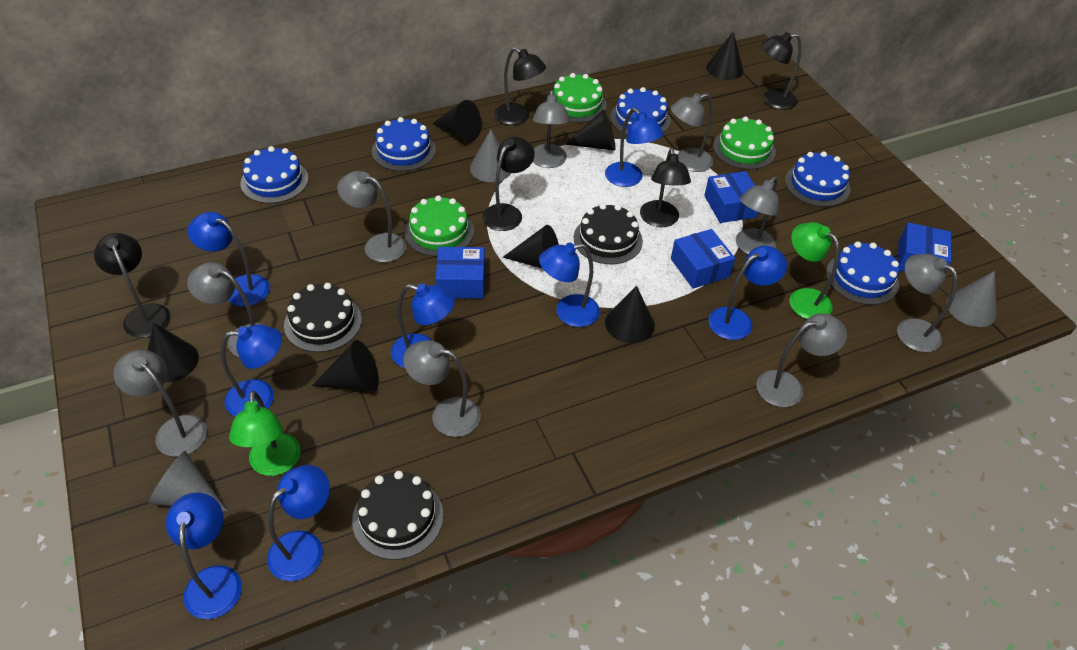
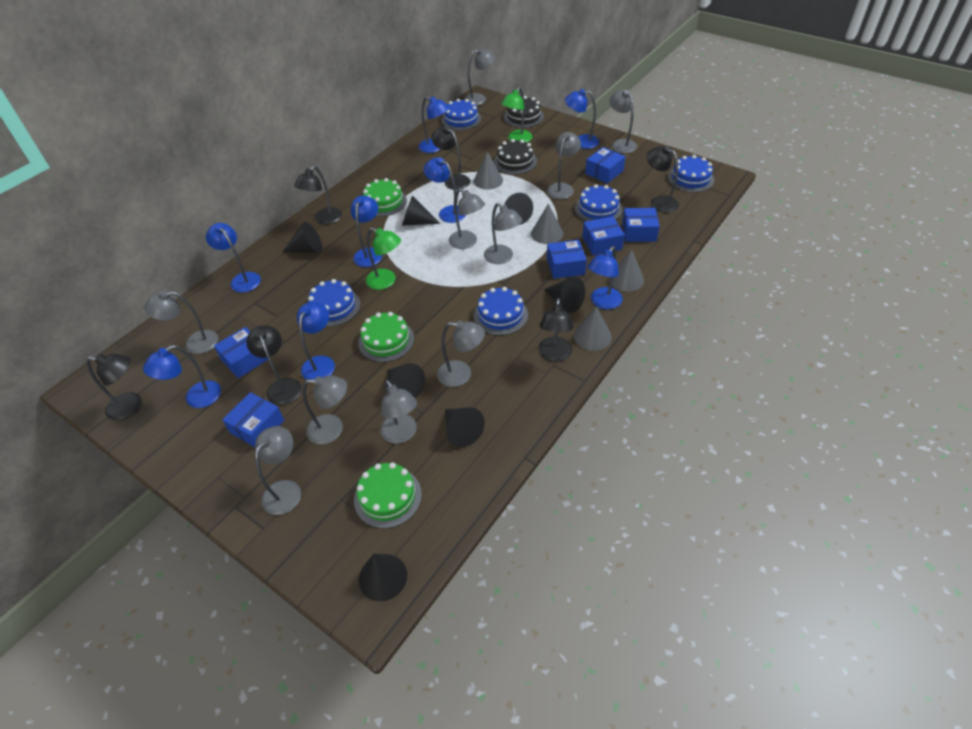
black cake: 3 -> 2
black lamp: 5 -> 6
blue box: 4 -> 6
grey cone: 3 -> 4
grey lamp: 9 -> 10

